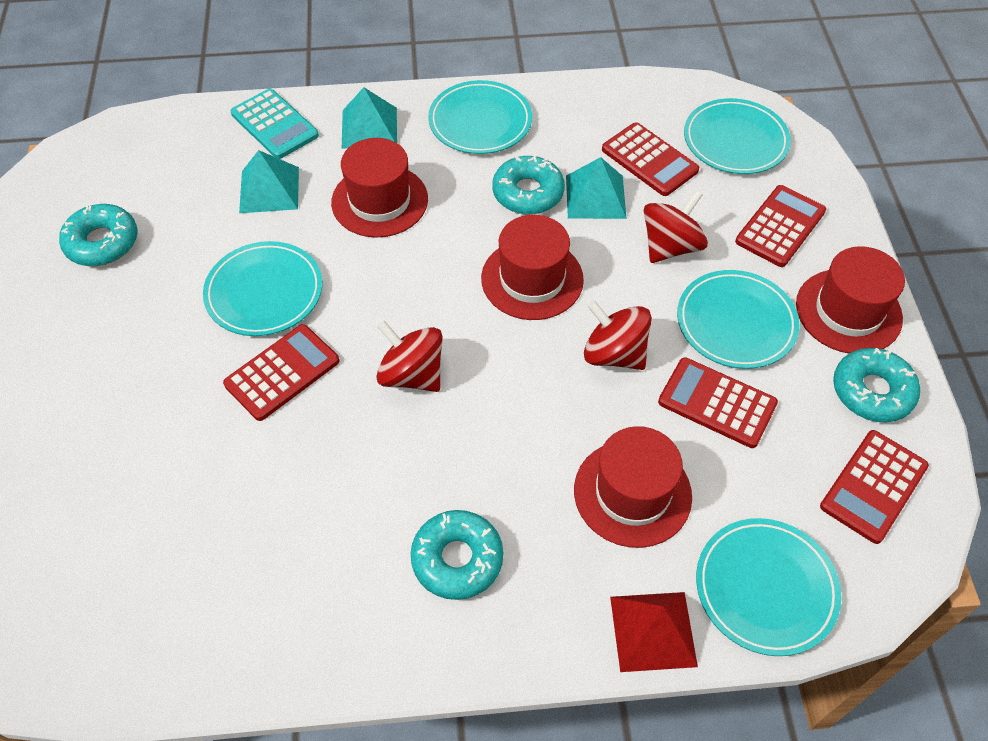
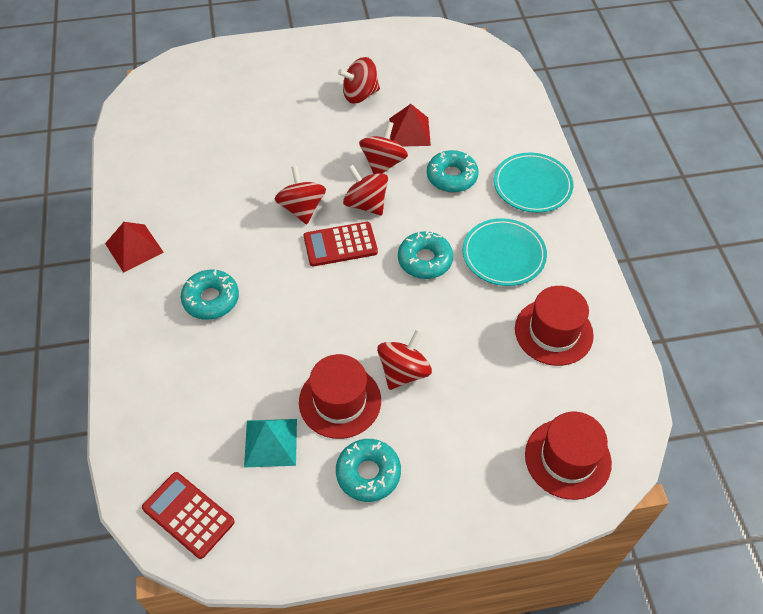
red calculator: 5 -> 2
red hat: 4 -> 3
red pyramid: 1 -> 2
red spinning top: 3 -> 5
turquoise calculator: 1 -> 0
turquoise plate: 5 -> 2
turquoise pyramid: 3 -> 1

